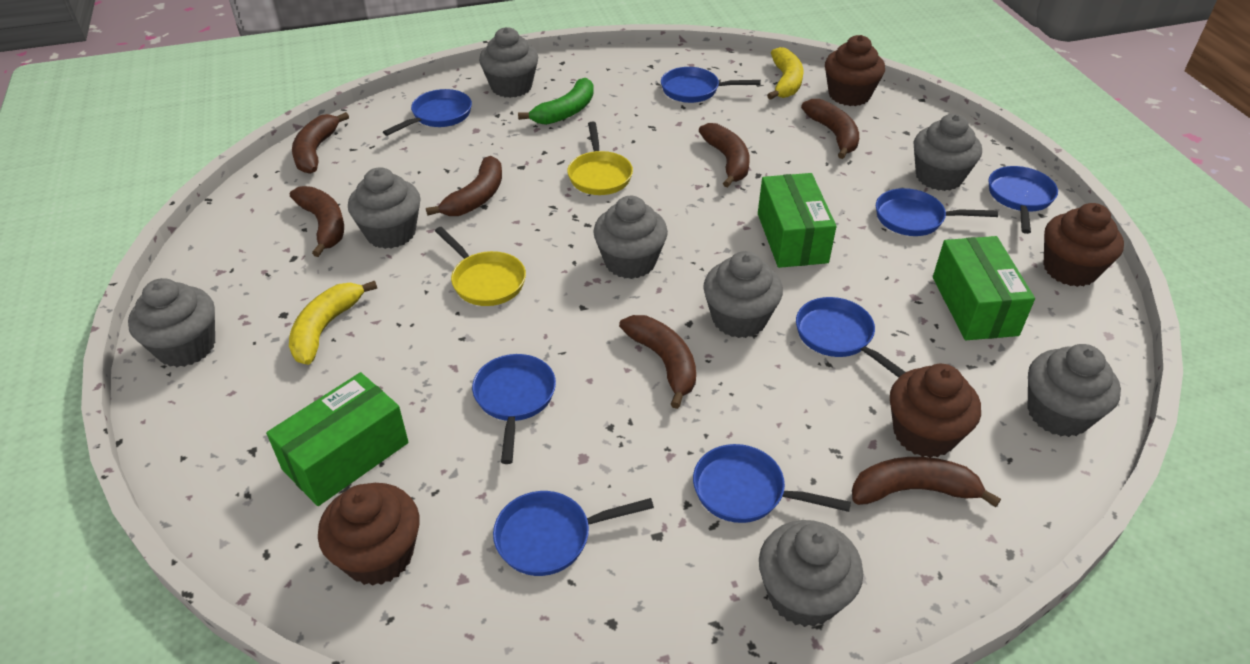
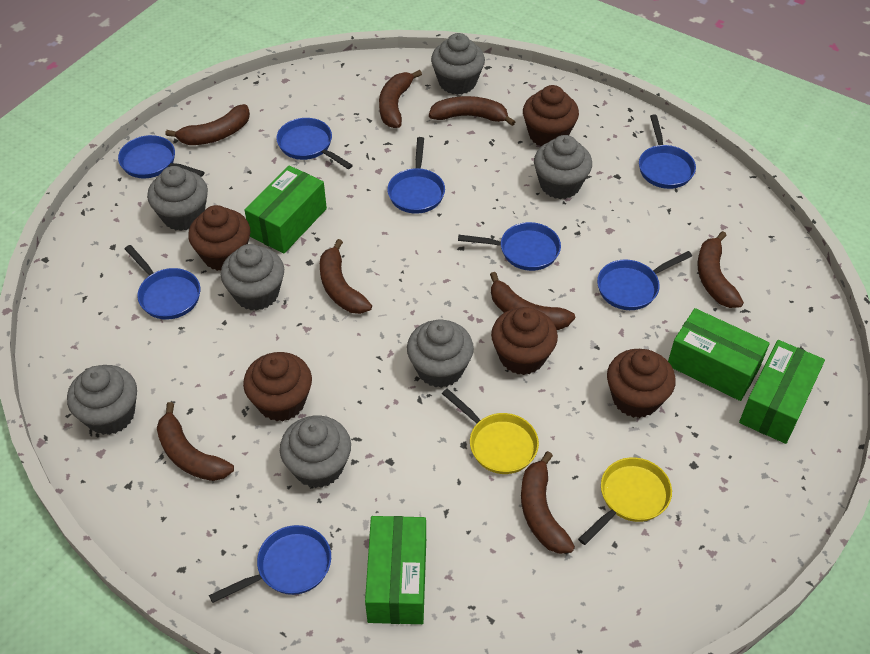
brown banana: 7 -> 8
brown cupcake: 4 -> 5
green banana: 1 -> 0
green box: 3 -> 4
grey cupcake: 8 -> 7
yellow banana: 2 -> 0

